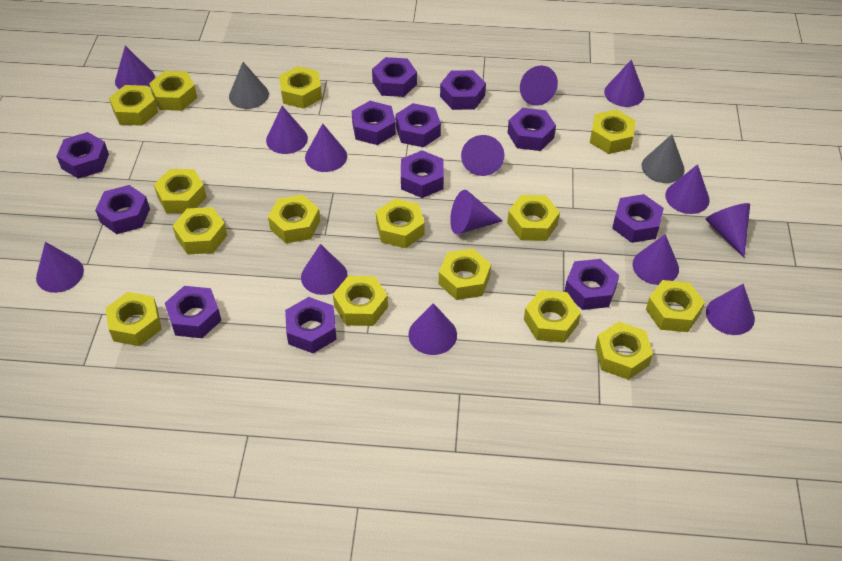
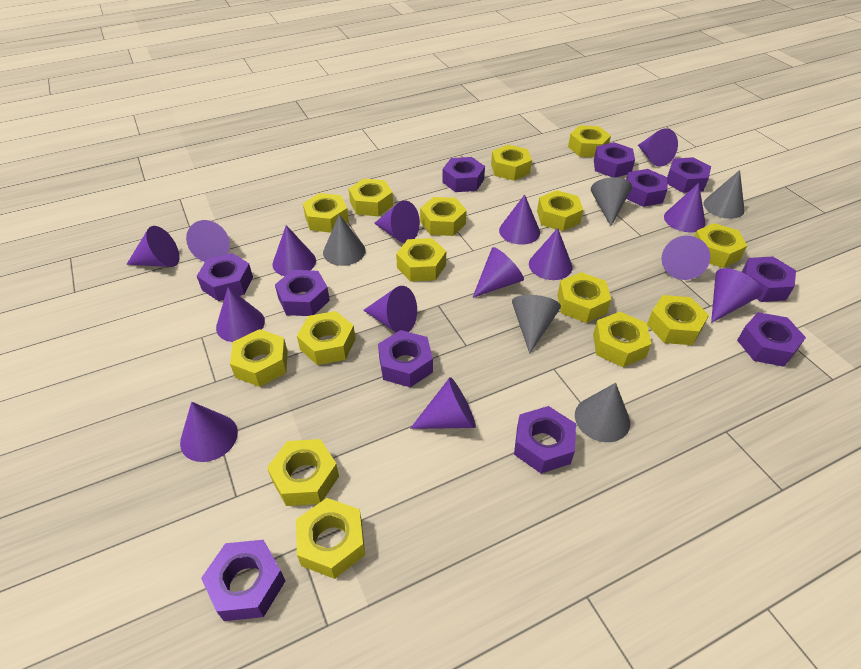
grey cone: 2 -> 5
purple cone: 14 -> 15
purple nut: 12 -> 11

